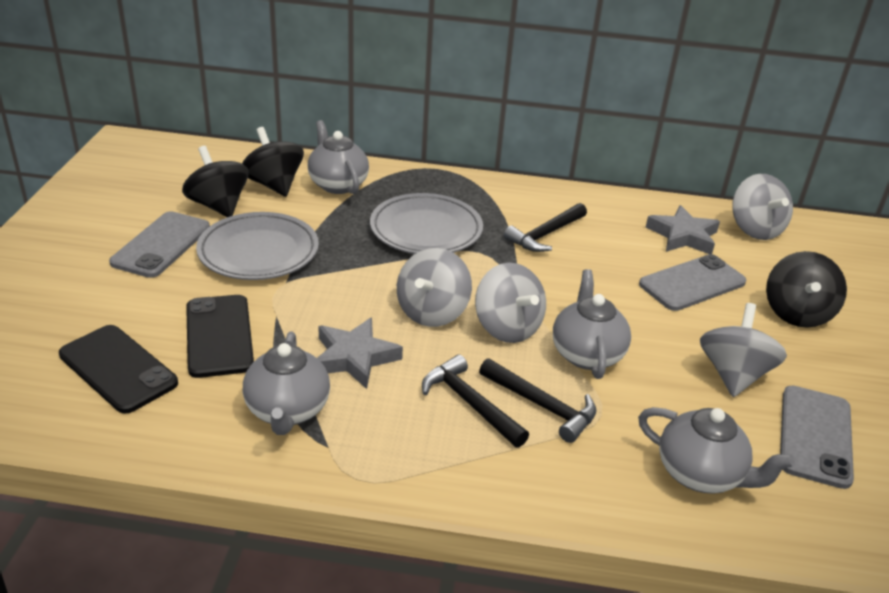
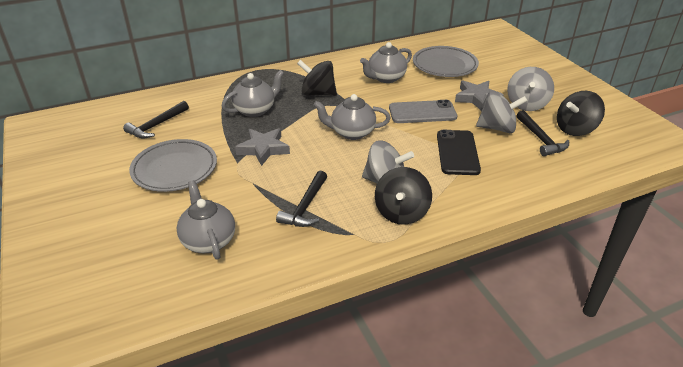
black phone: 2 -> 1
grey phone: 3 -> 1
grey spinning top: 4 -> 3

